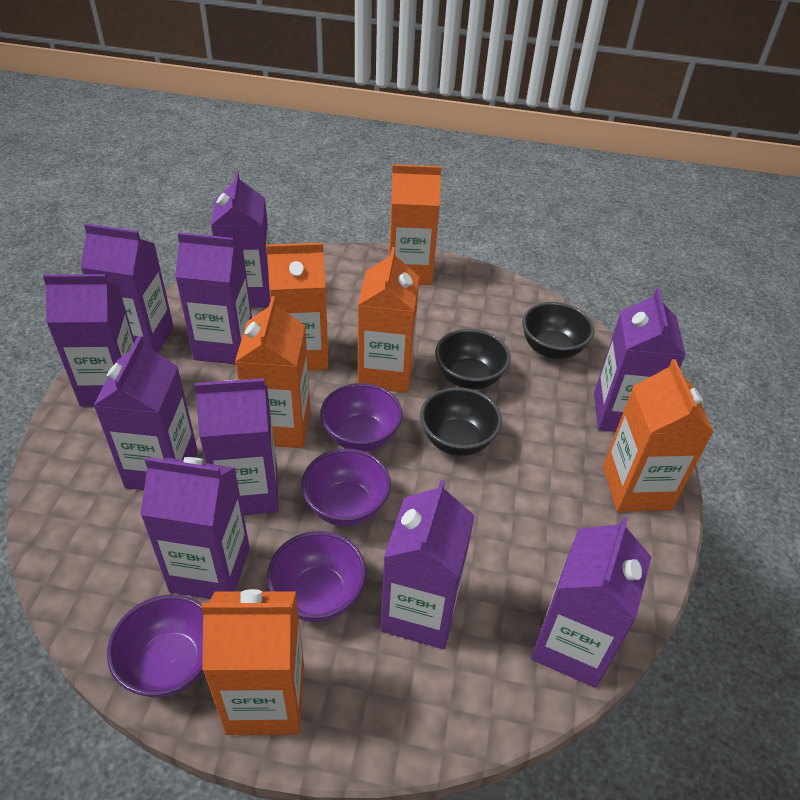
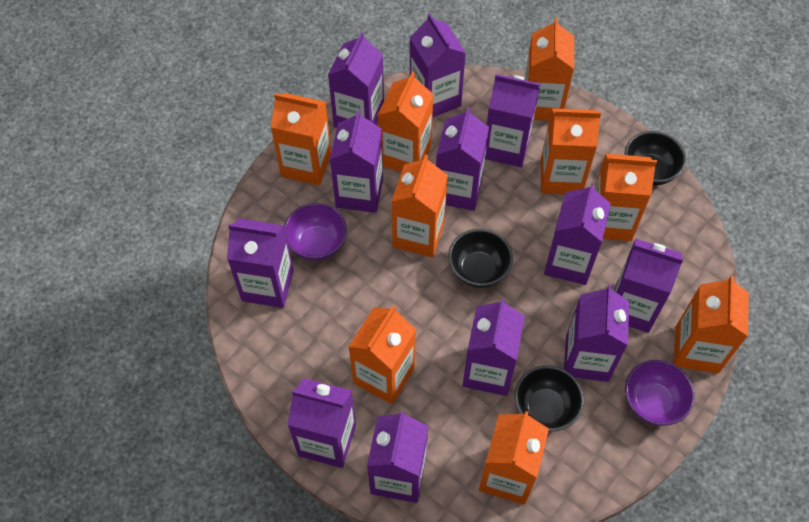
orange carton: 6 -> 9
purple bowl: 4 -> 2
purple carton: 10 -> 12

